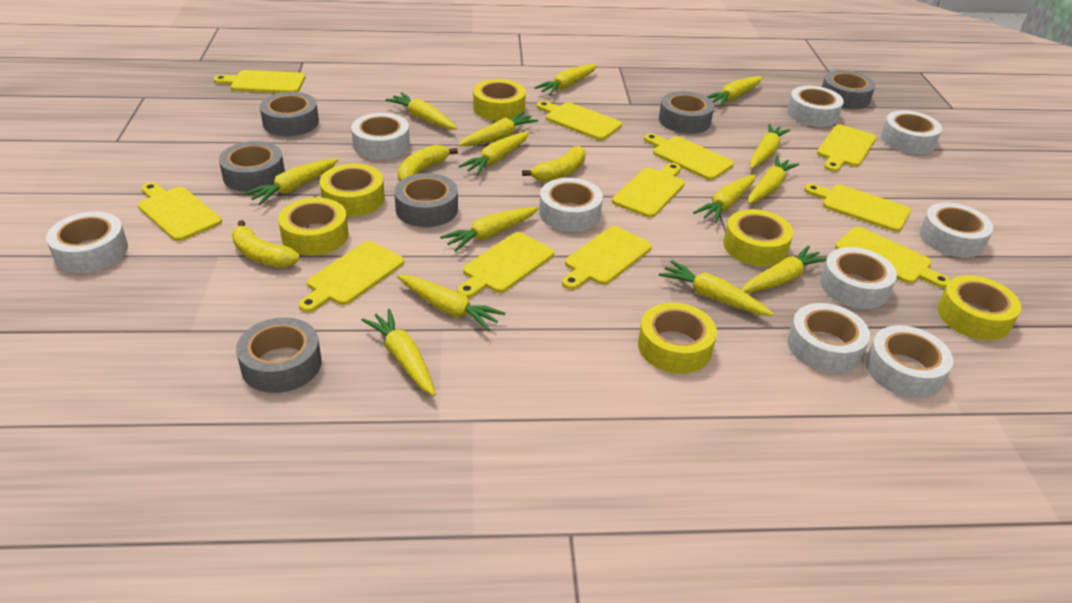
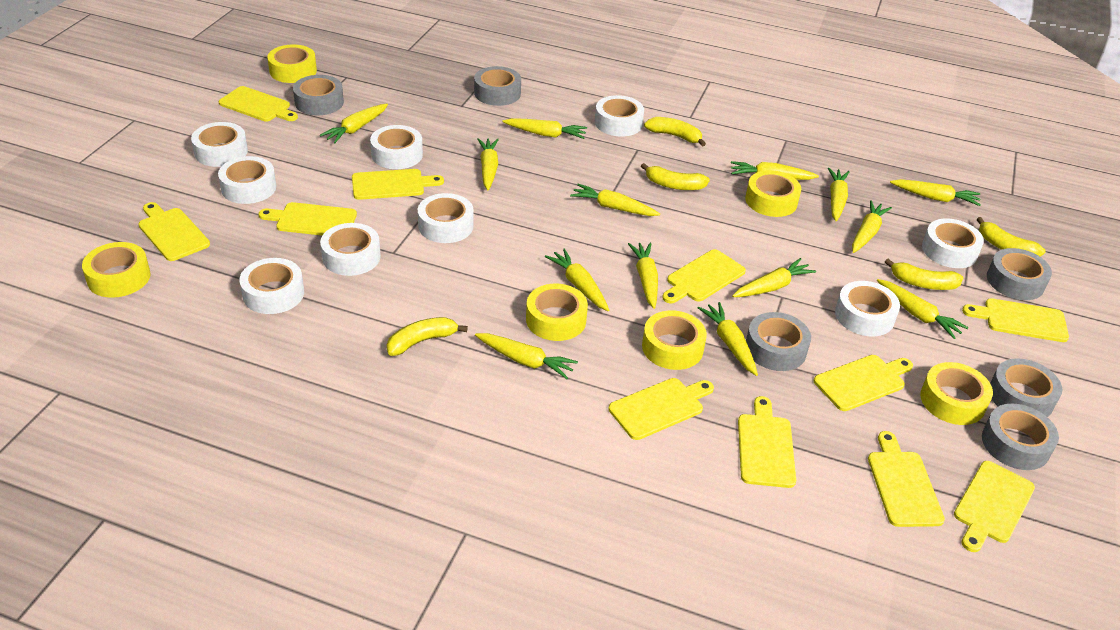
yellow banana: 3 -> 5

